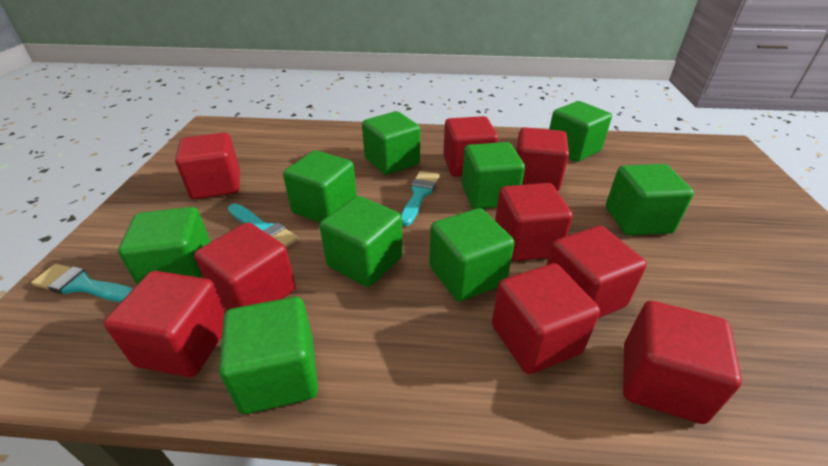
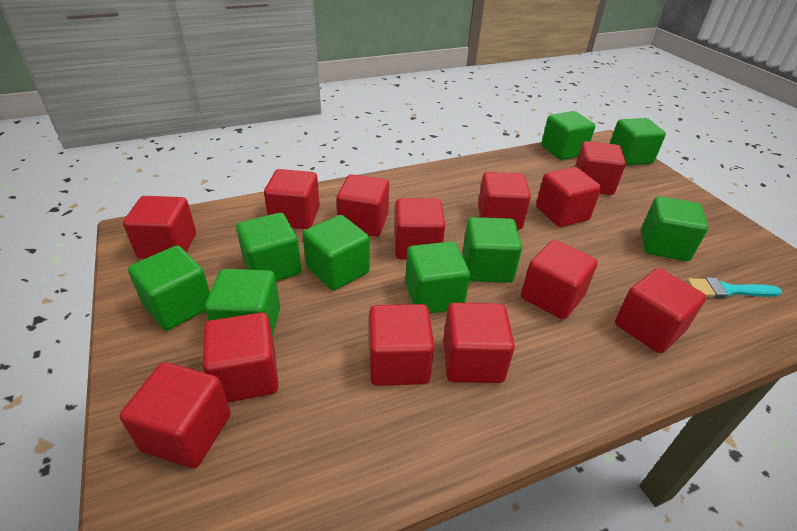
red cube: 9 -> 13
turquoise brush: 3 -> 1

